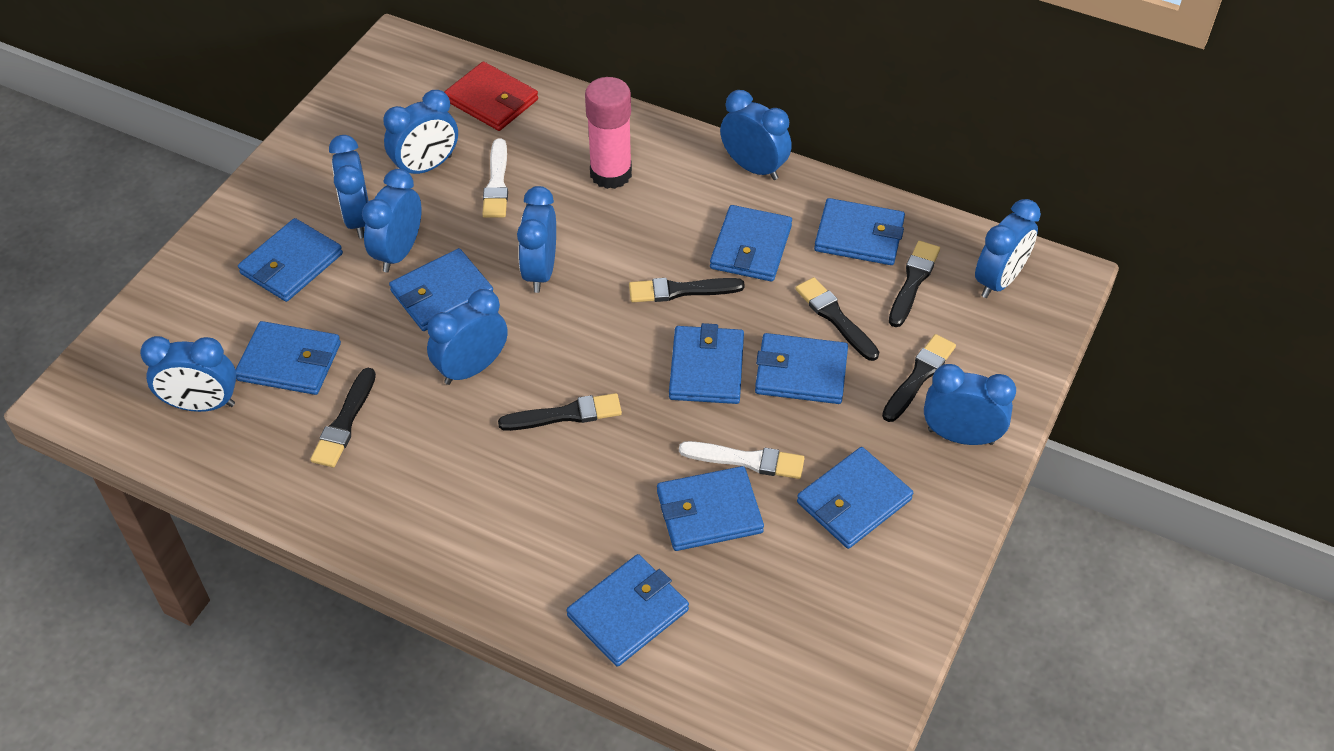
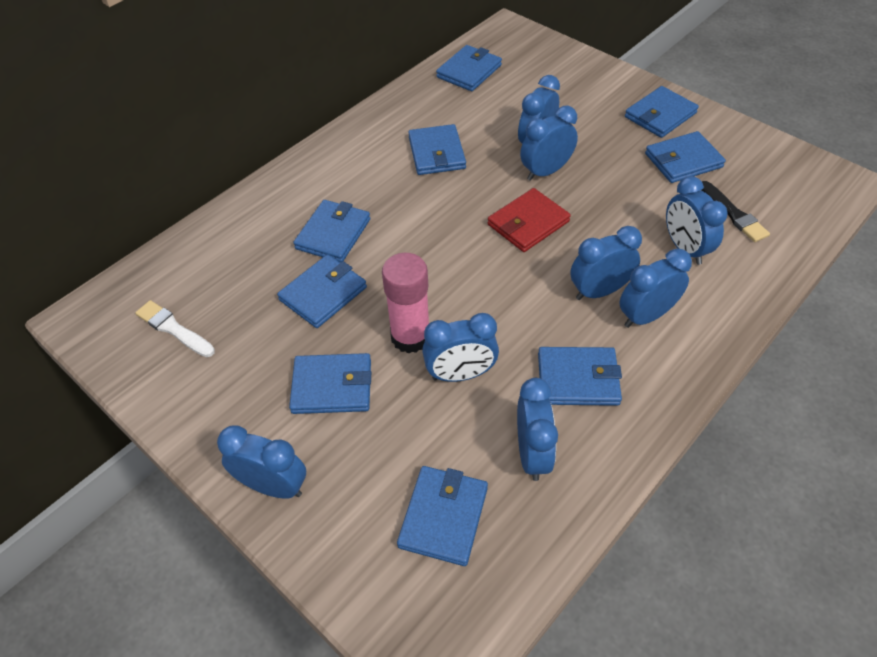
black brush: 6 -> 1
blue clock: 9 -> 8
blue wallet: 10 -> 9
white brush: 2 -> 1

